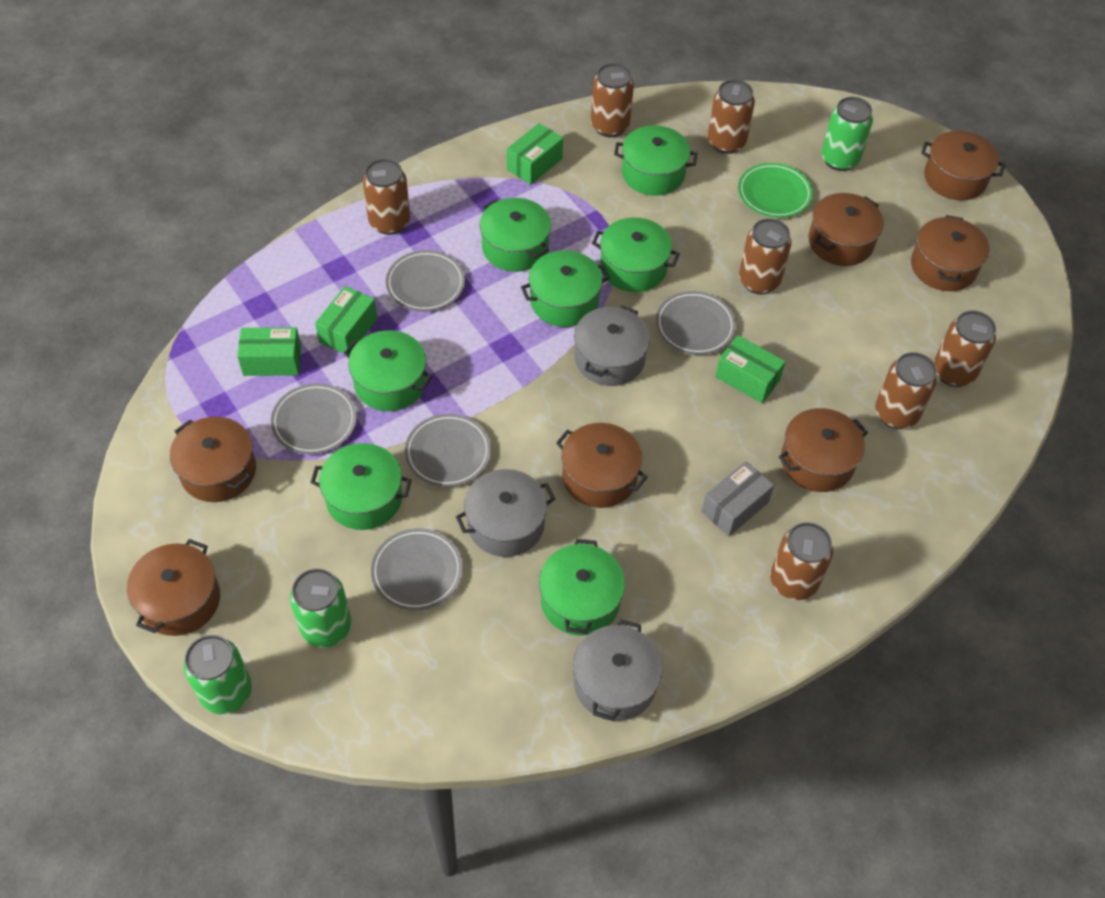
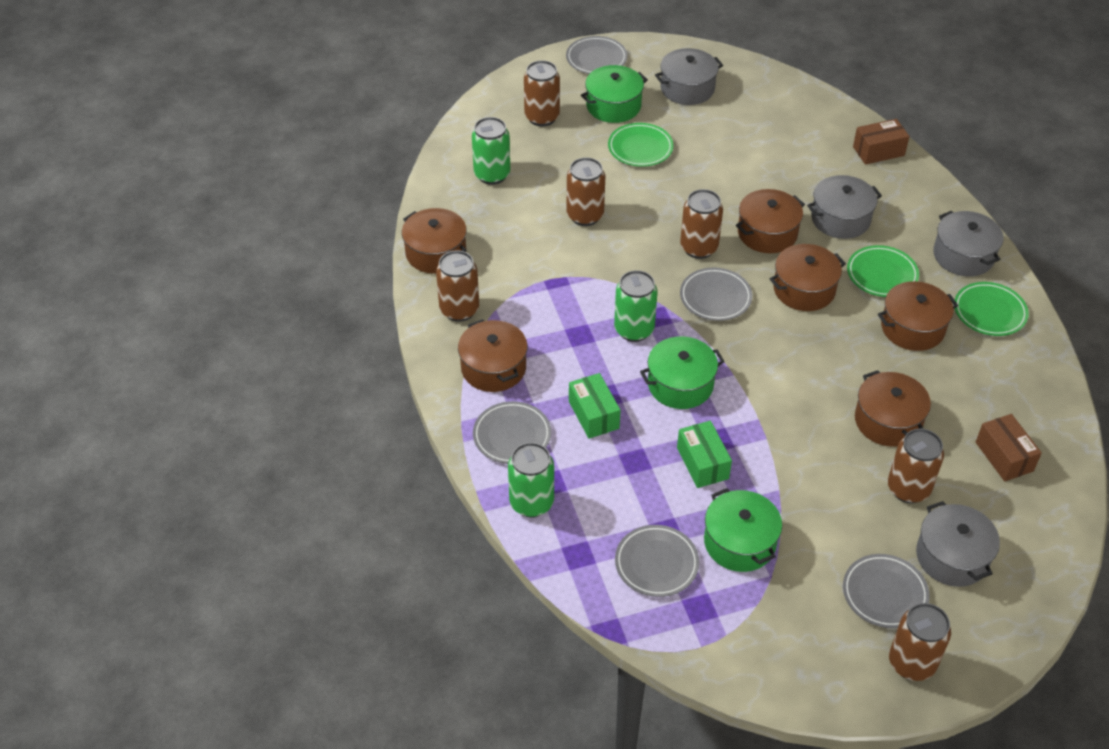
brown box: 0 -> 2
brown can: 7 -> 6
brown pot: 7 -> 6
green box: 4 -> 2
green plate: 1 -> 3
green pot: 7 -> 3
grey box: 1 -> 0
grey pot: 3 -> 4

